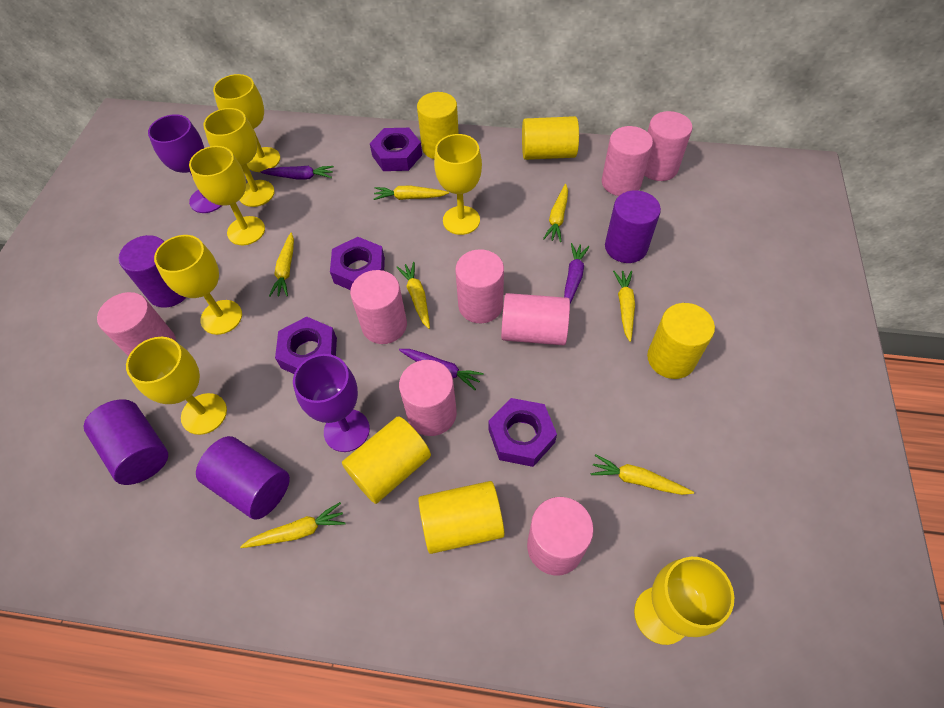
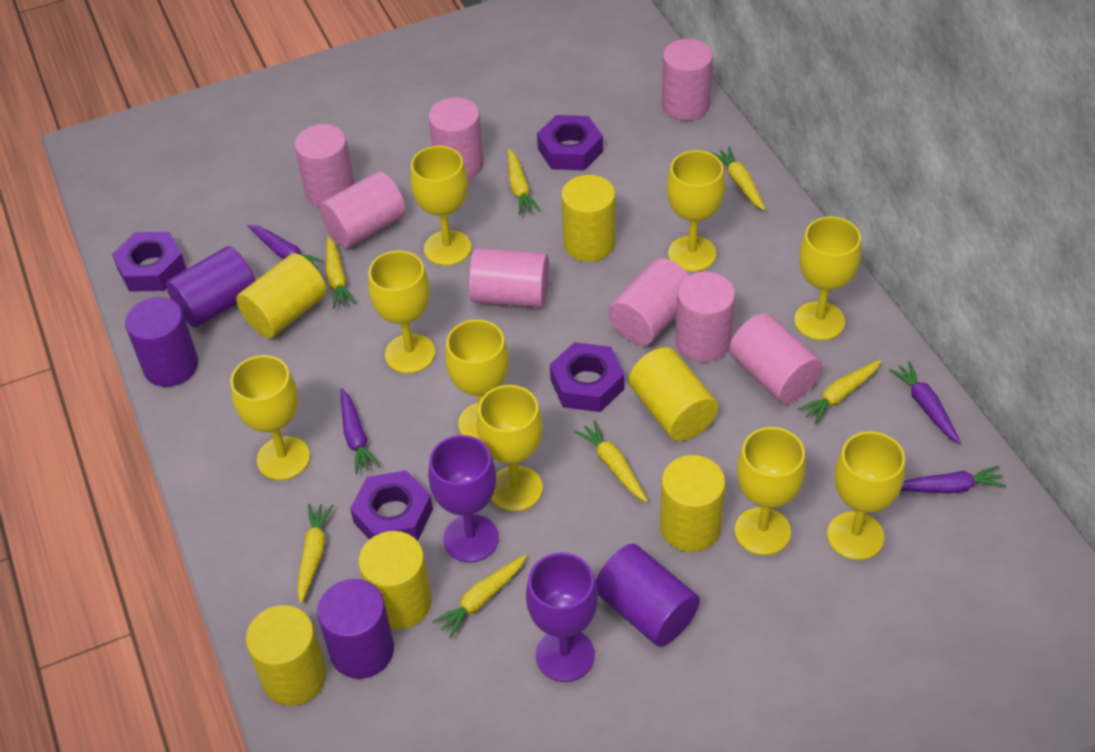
purple carrot: 3 -> 4
yellow cylinder: 5 -> 6
yellow goblet: 7 -> 9

